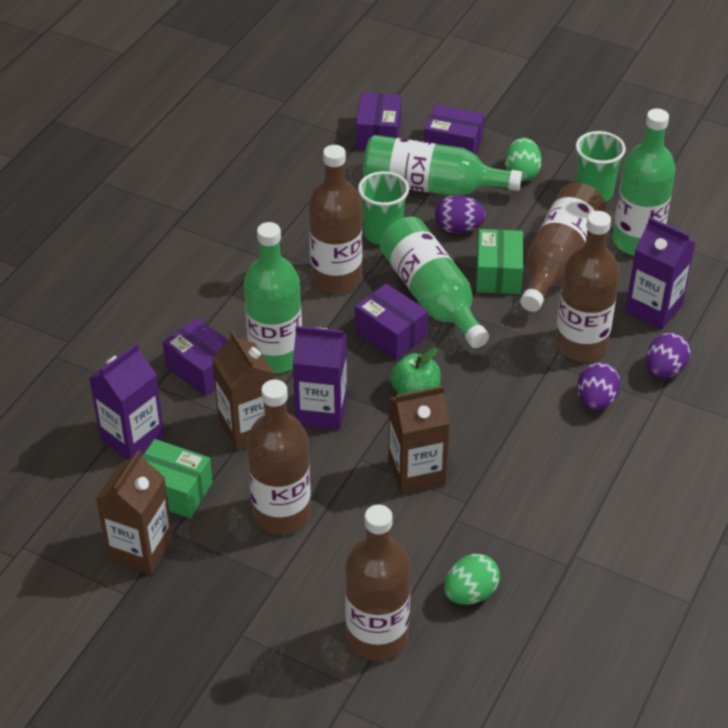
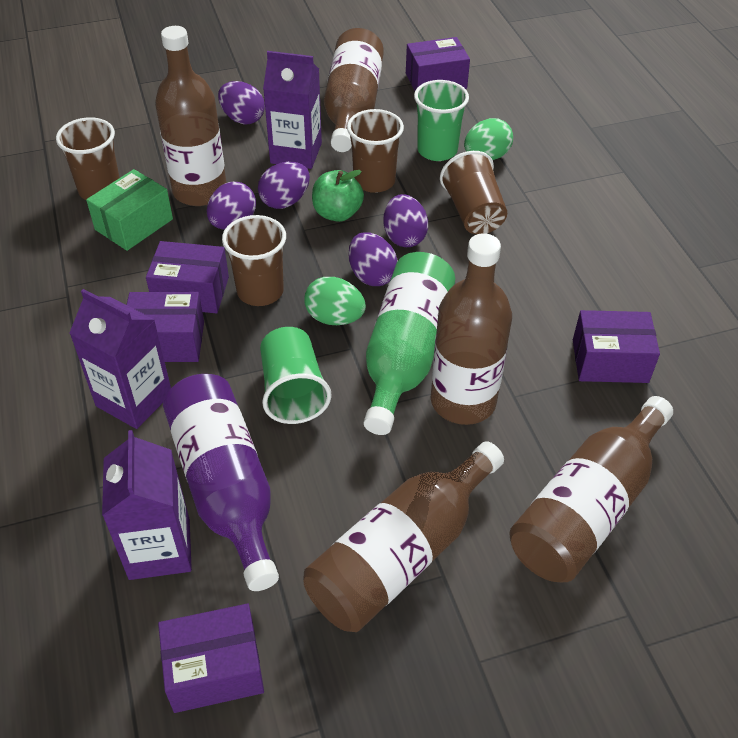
brown carton: 3 -> 0
brown cup: 0 -> 4
green bottle: 4 -> 1
green box: 2 -> 1
purple bottle: 0 -> 1
purple box: 4 -> 5
purple egg: 3 -> 5

